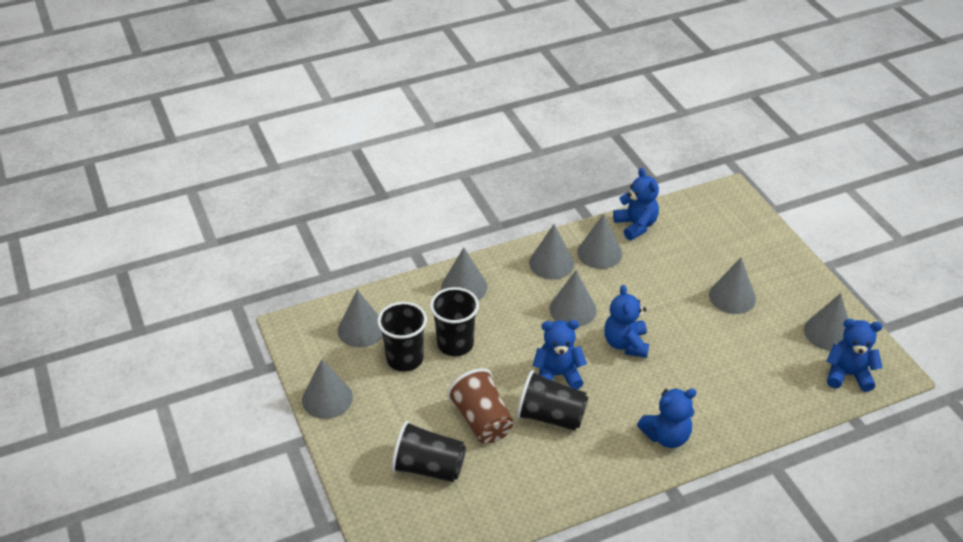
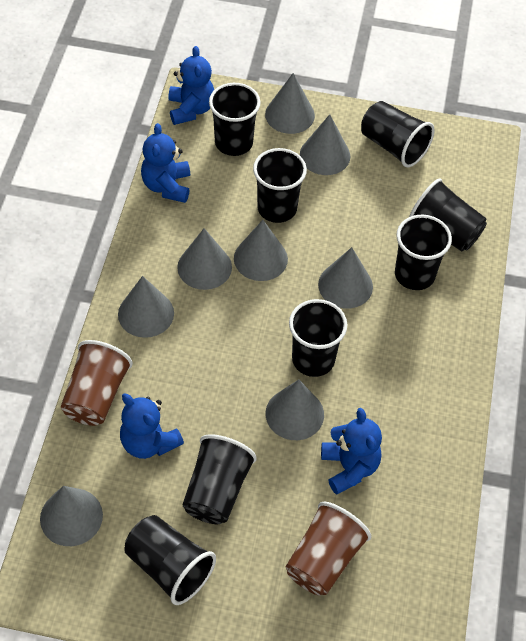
black cup: 4 -> 8
blue teddy bear: 5 -> 4
brown cup: 1 -> 2

